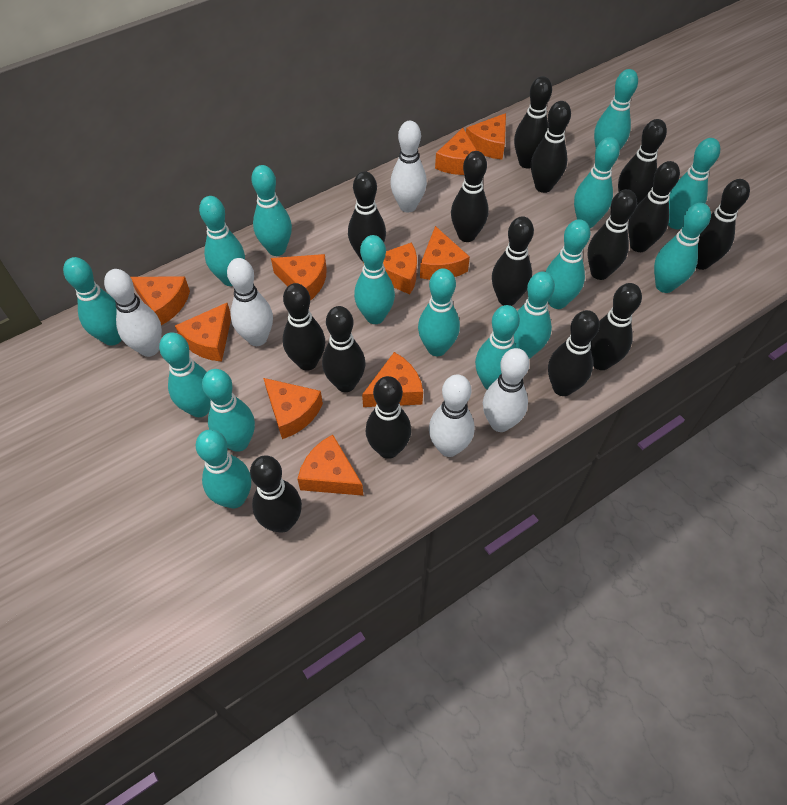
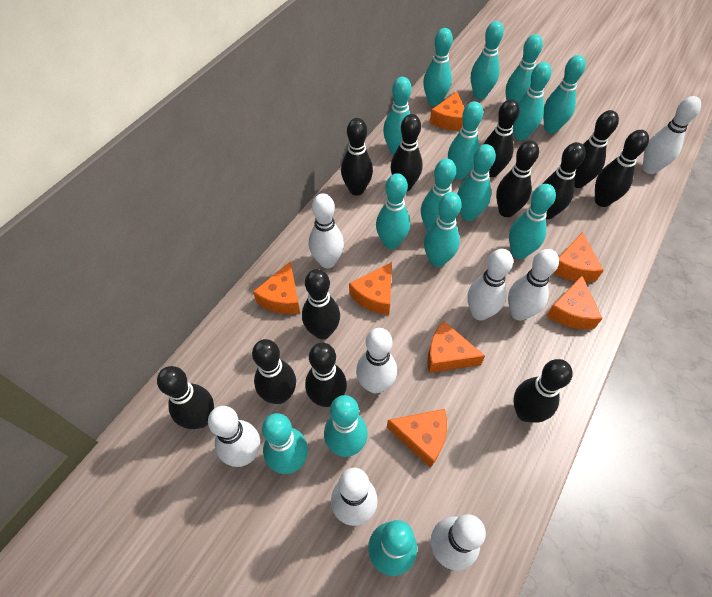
black bowling pin: 15 -> 12
orange cheese: 10 -> 7
white bowling pin: 5 -> 8

